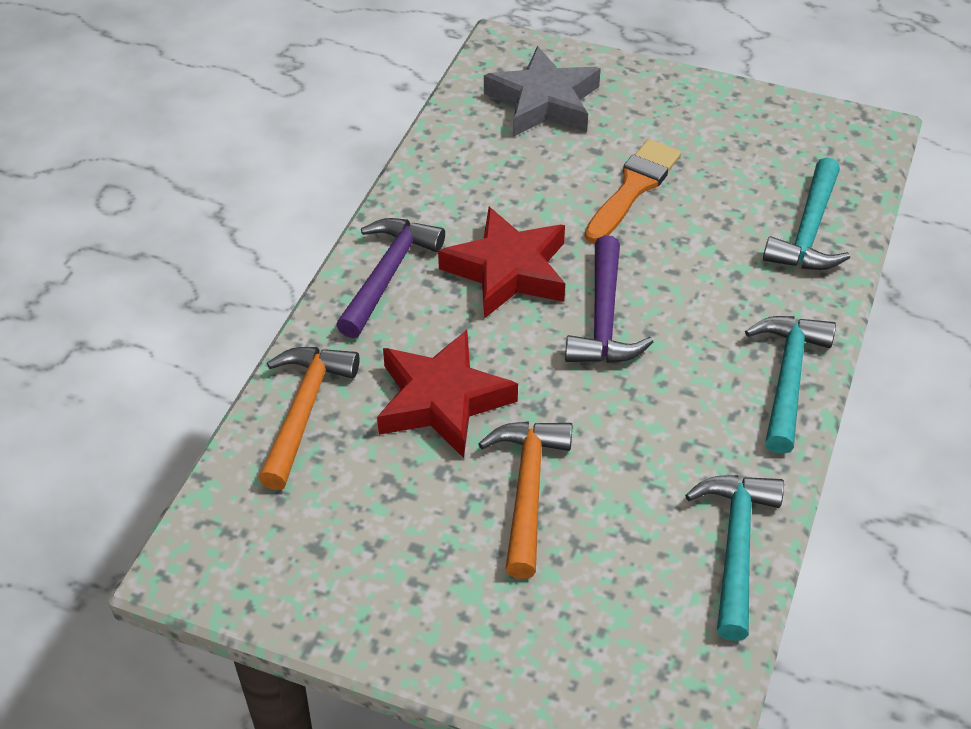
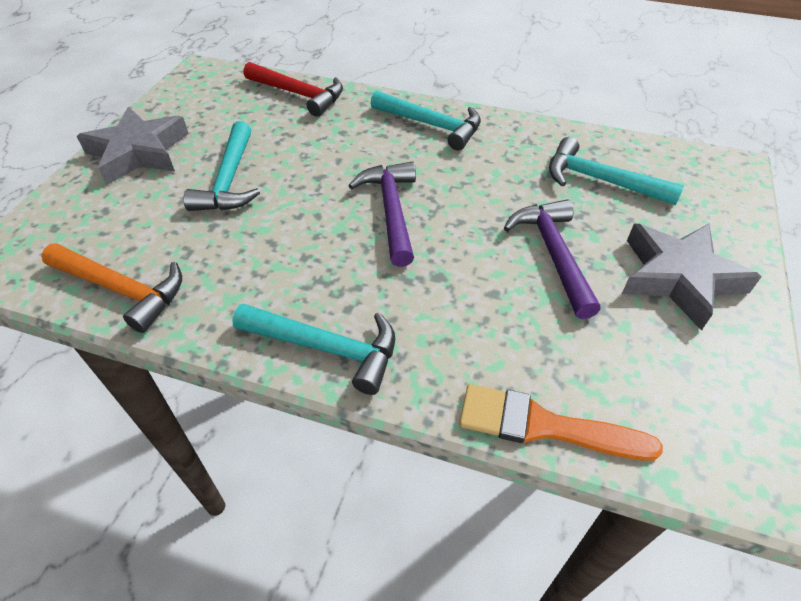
grey star: 1 -> 2
orange hammer: 2 -> 1
red hammer: 0 -> 1
red star: 2 -> 0
turquoise hammer: 3 -> 4

